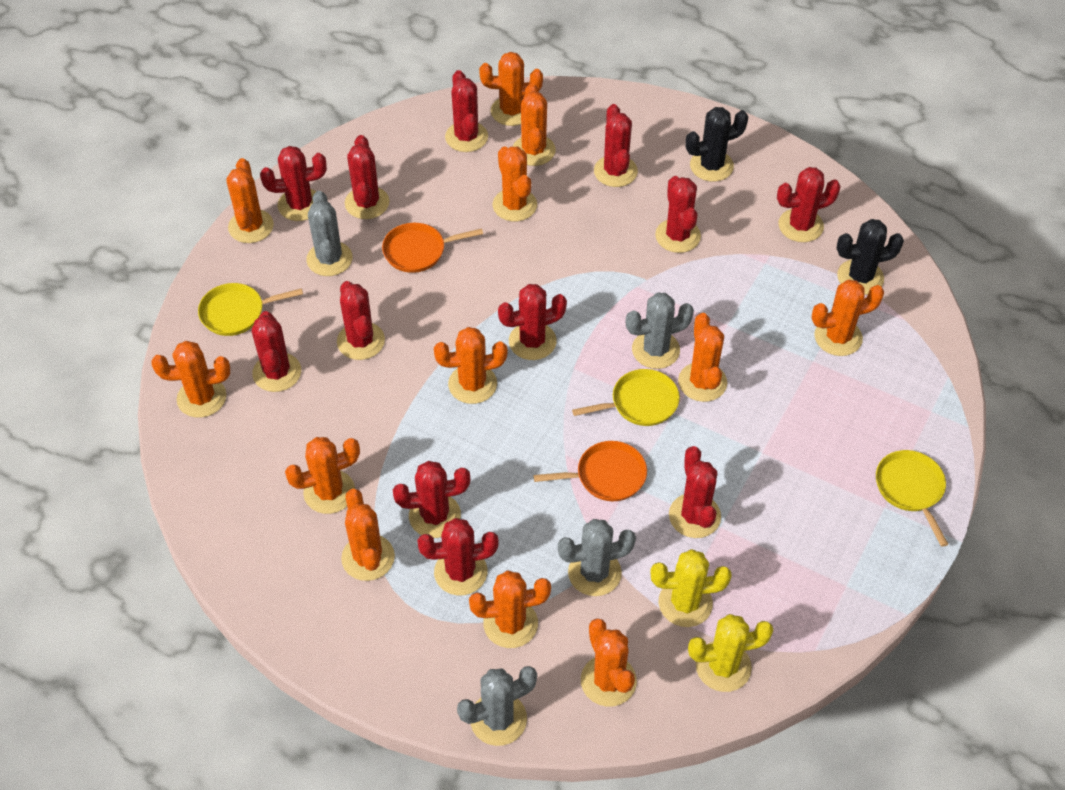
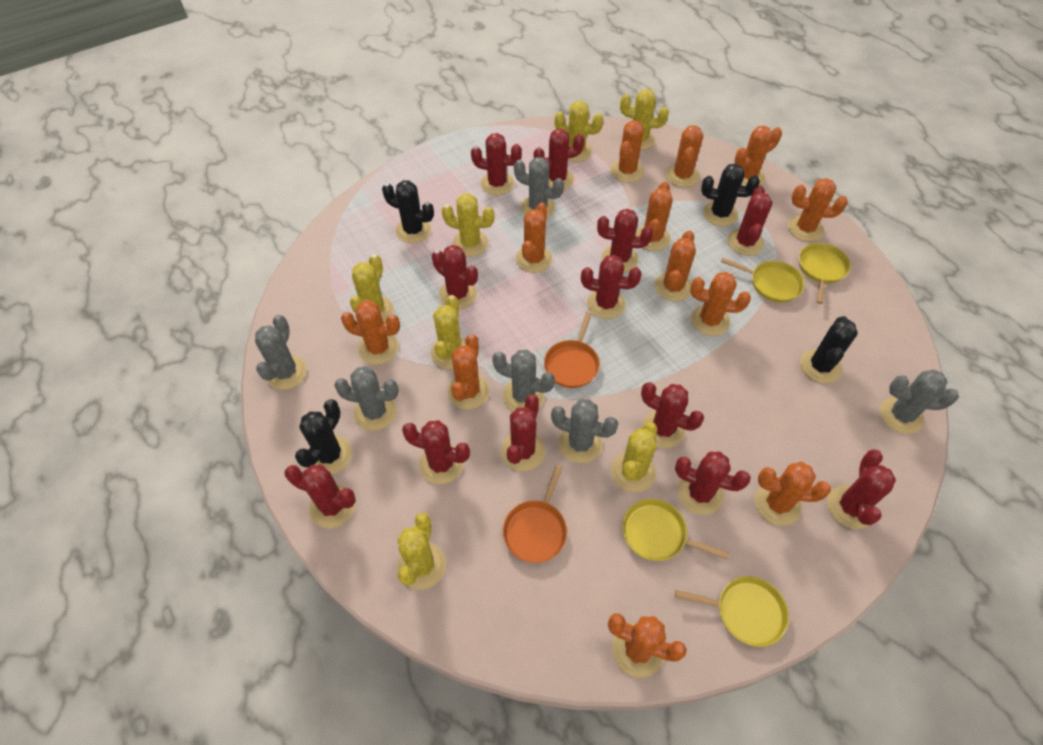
black cactus: 2 -> 4
grey cactus: 4 -> 6
yellow cactus: 2 -> 7
yellow pan: 3 -> 4

